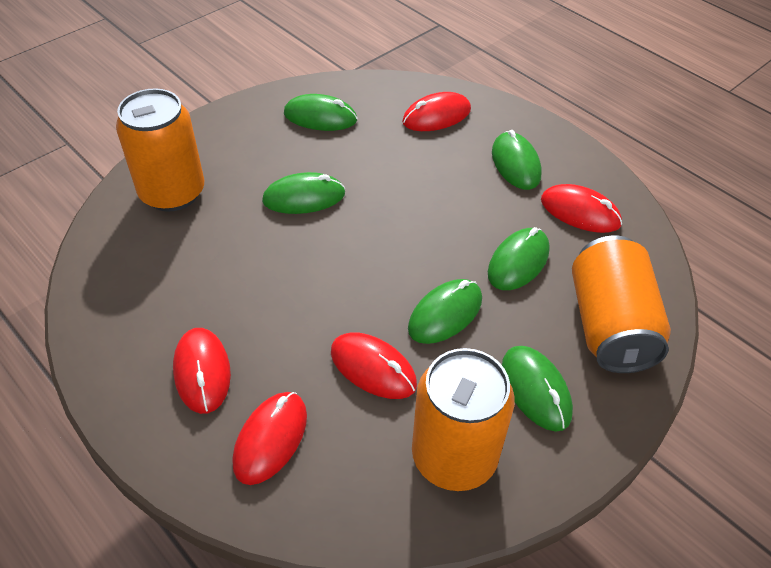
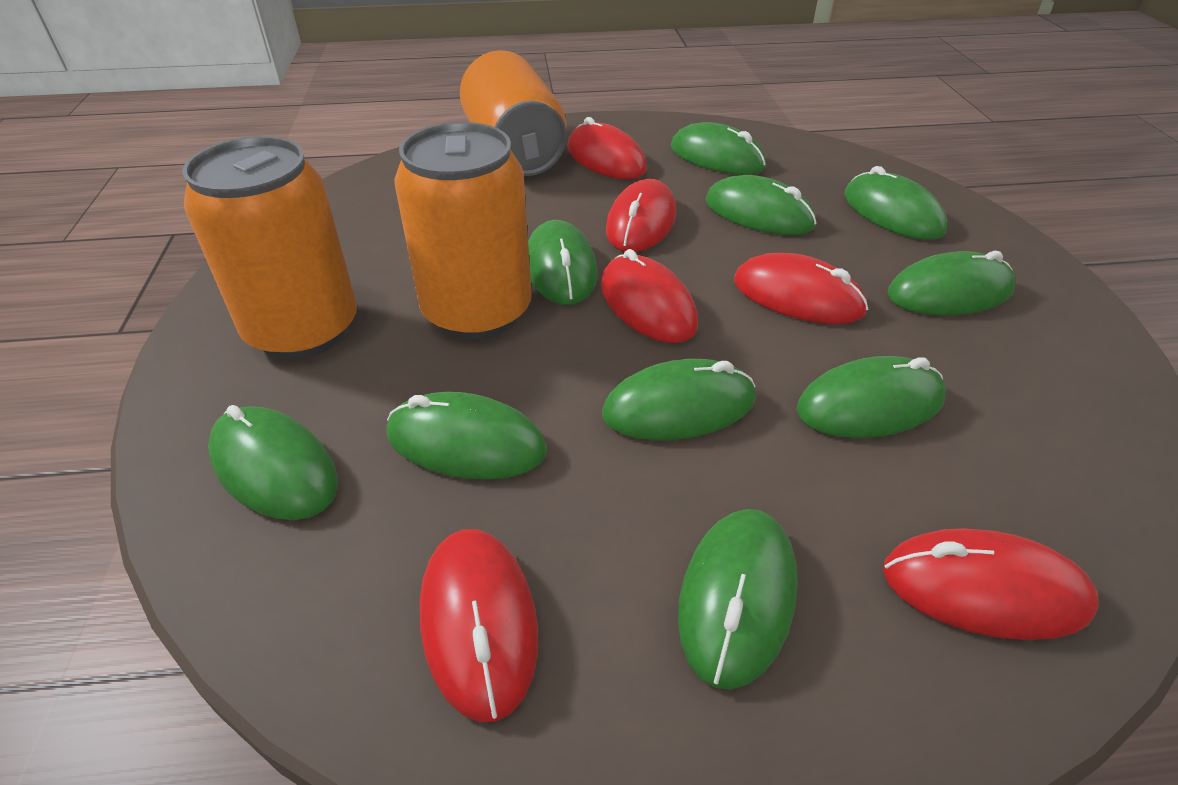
green mouse: 6 -> 10
red mouse: 5 -> 6

